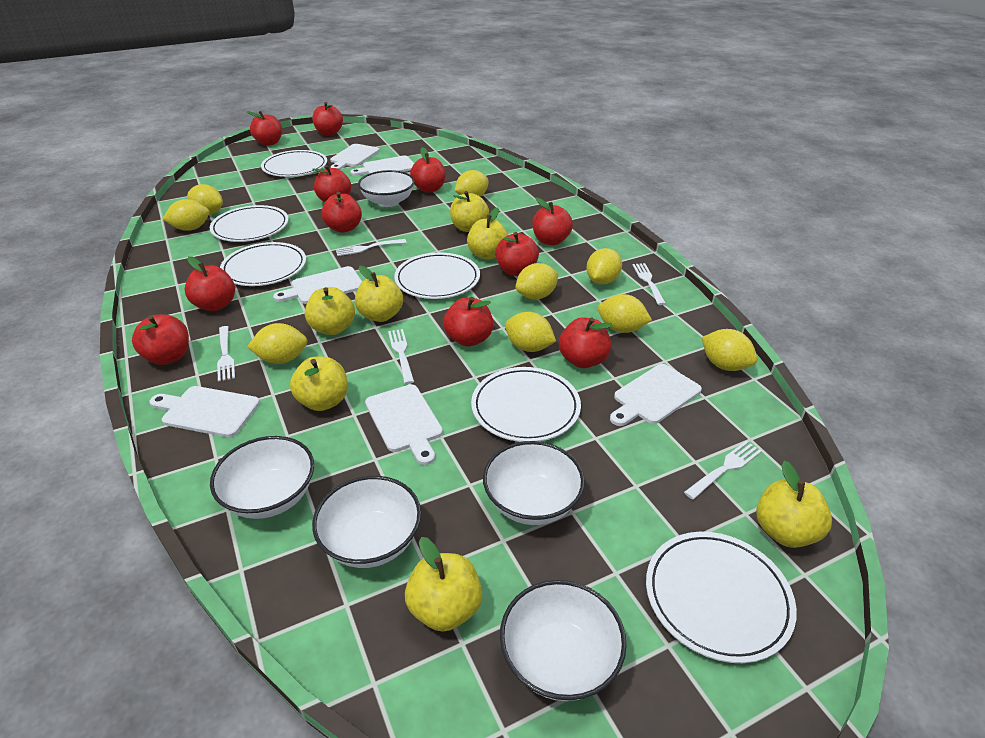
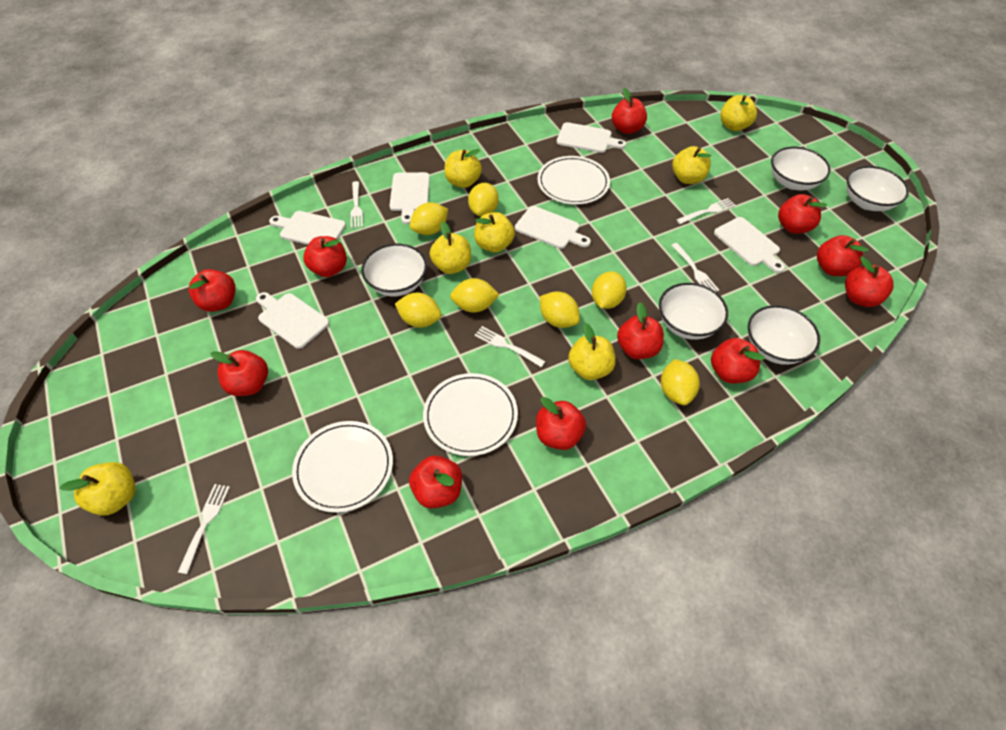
white plate: 6 -> 3
yellow lemon: 9 -> 7

